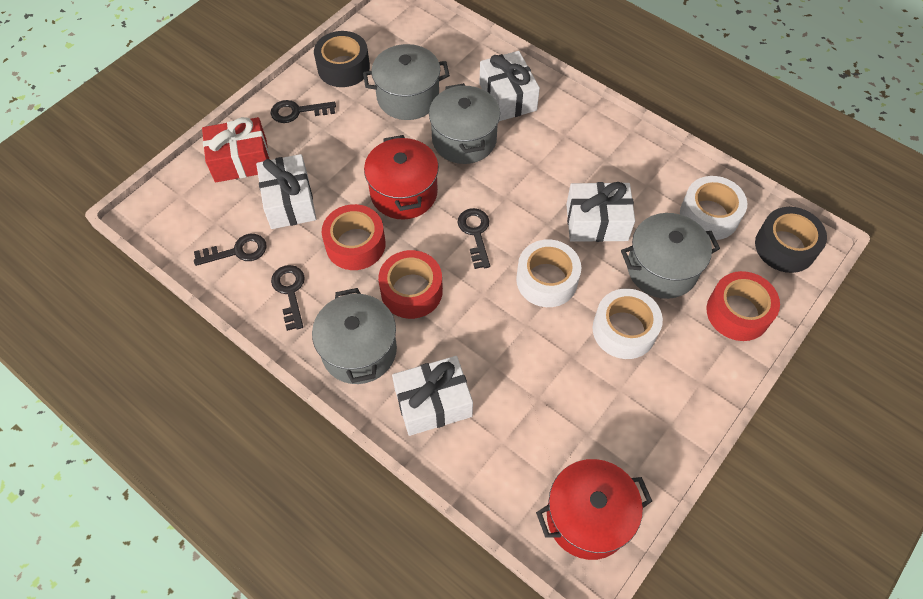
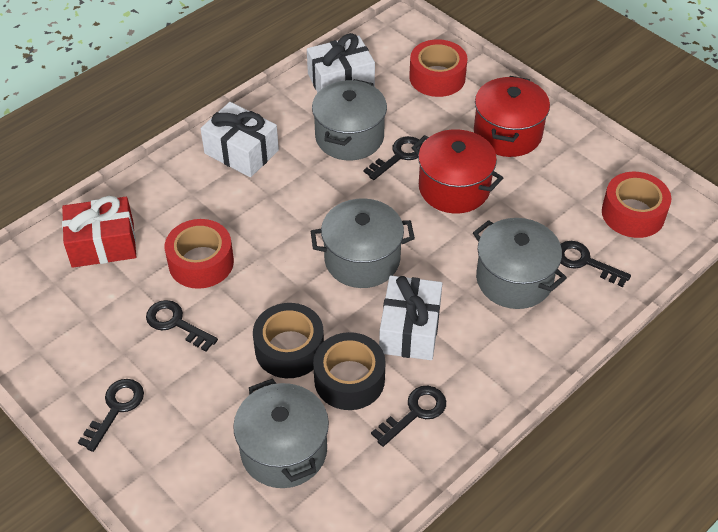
black key: 4 -> 5
white gift: 4 -> 3
white tape: 3 -> 0

